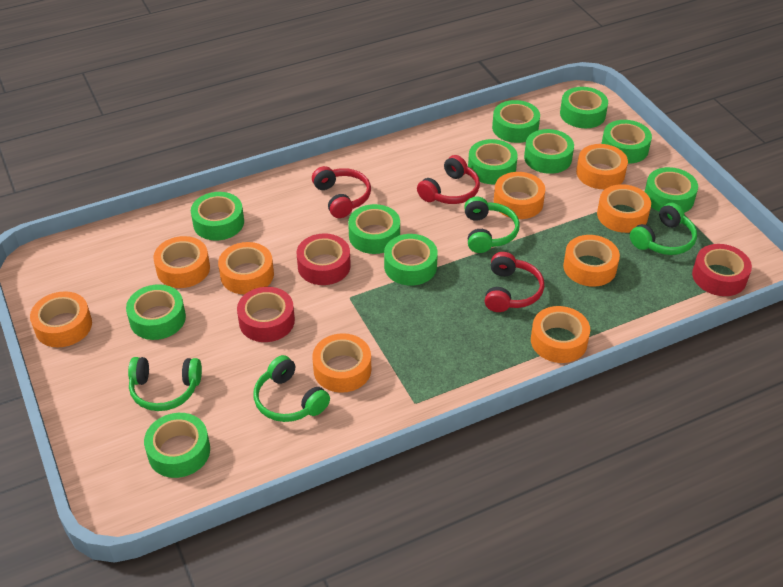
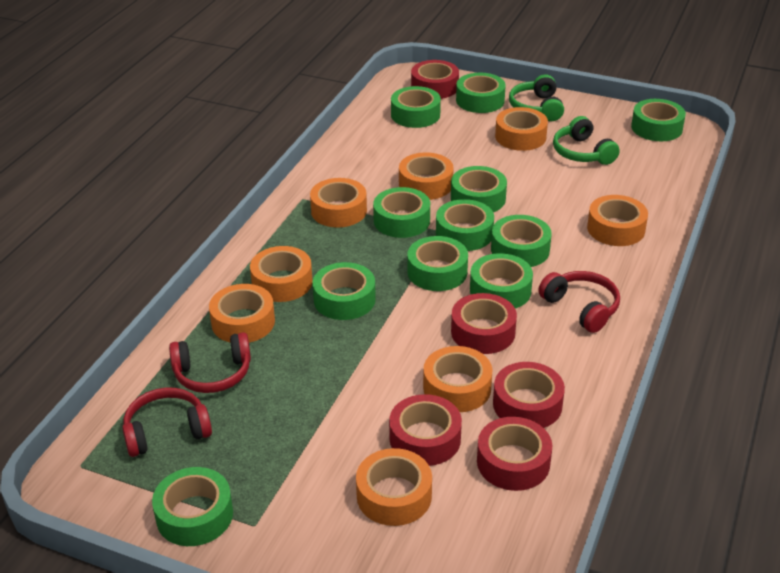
green headphones: 4 -> 2
orange tape: 9 -> 8
red tape: 3 -> 5

